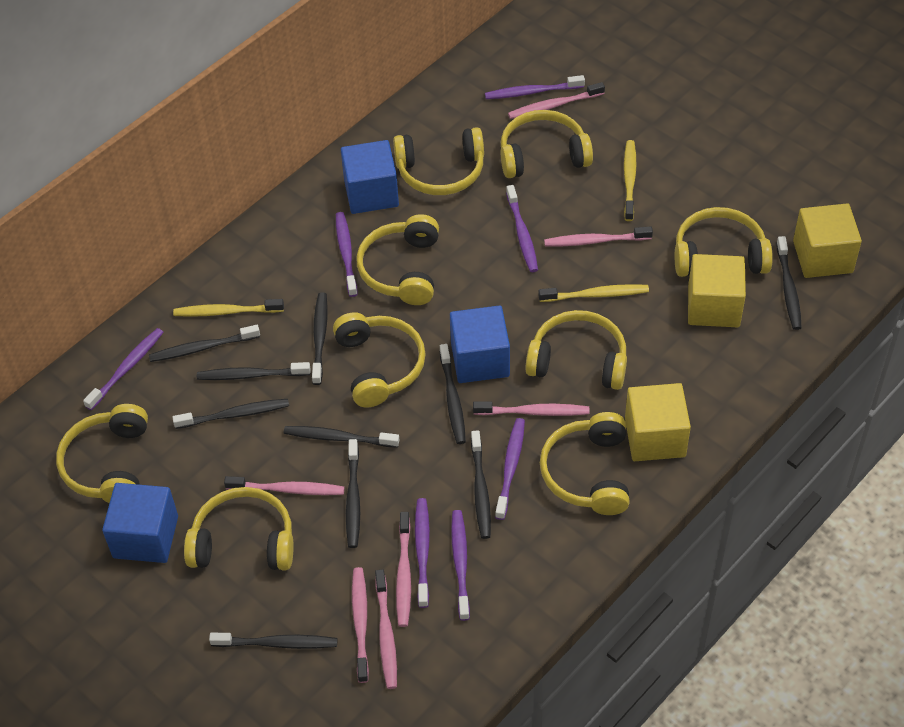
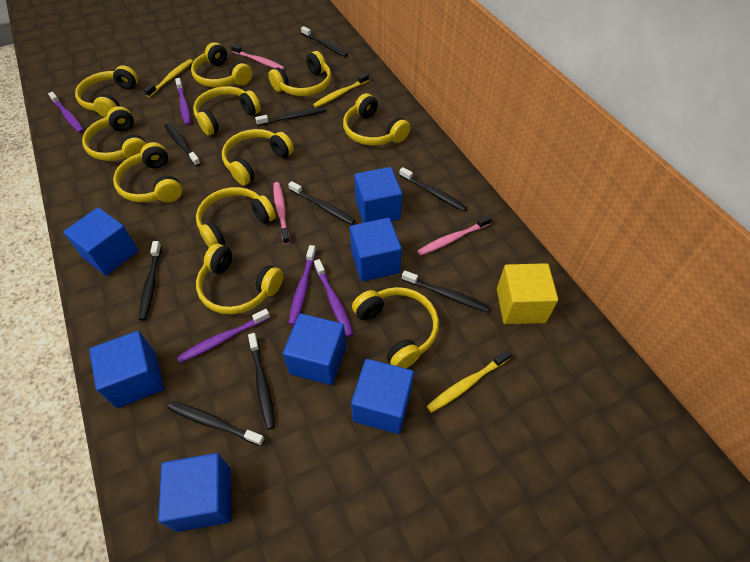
black toothbrush: 10 -> 9
blue cube: 3 -> 7
pink toothbrush: 7 -> 3
purple toothbrush: 7 -> 5
yellow cube: 3 -> 1
yellow headphones: 9 -> 11

